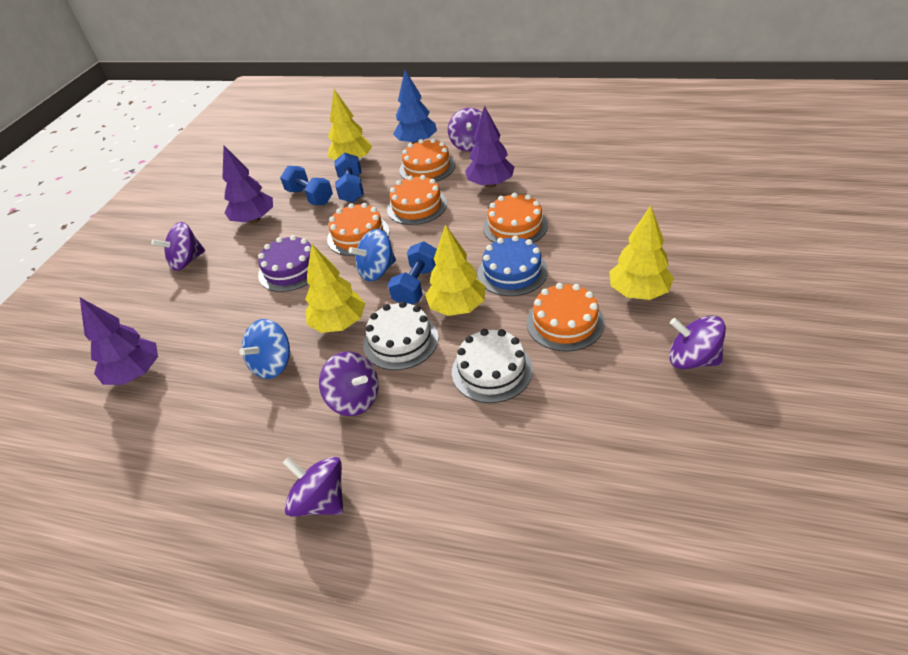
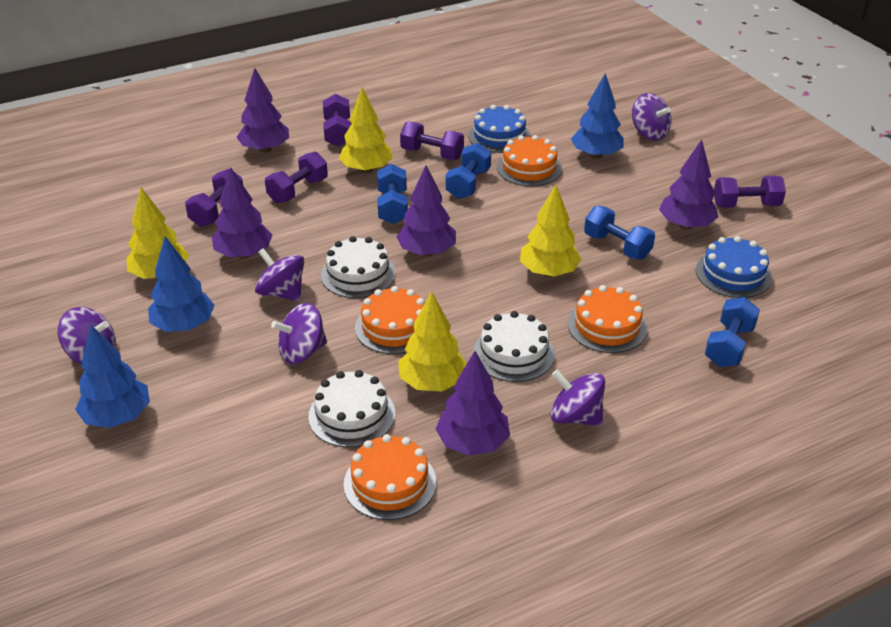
blue cake: 1 -> 2
blue dumbbell: 3 -> 4
blue spinning top: 2 -> 0
blue tree: 1 -> 3
orange cake: 5 -> 4
purple cake: 1 -> 0
purple dumbbell: 0 -> 5
purple tree: 3 -> 5
white cake: 2 -> 3

